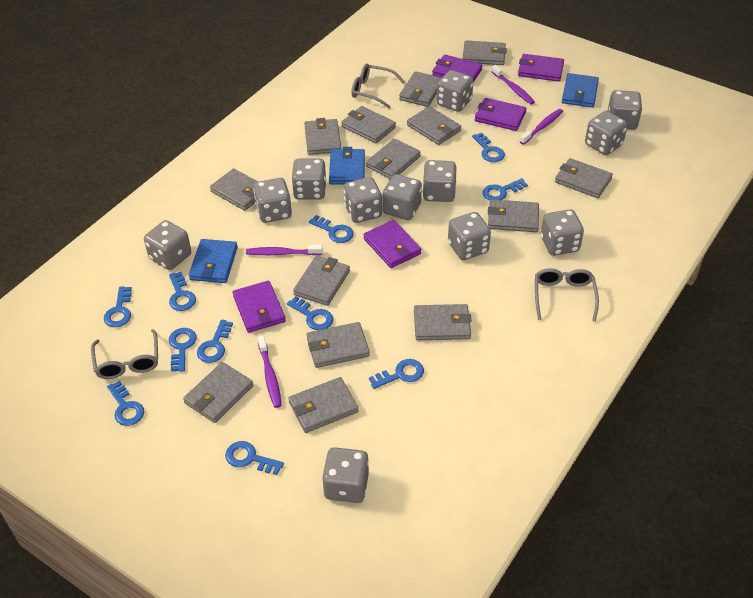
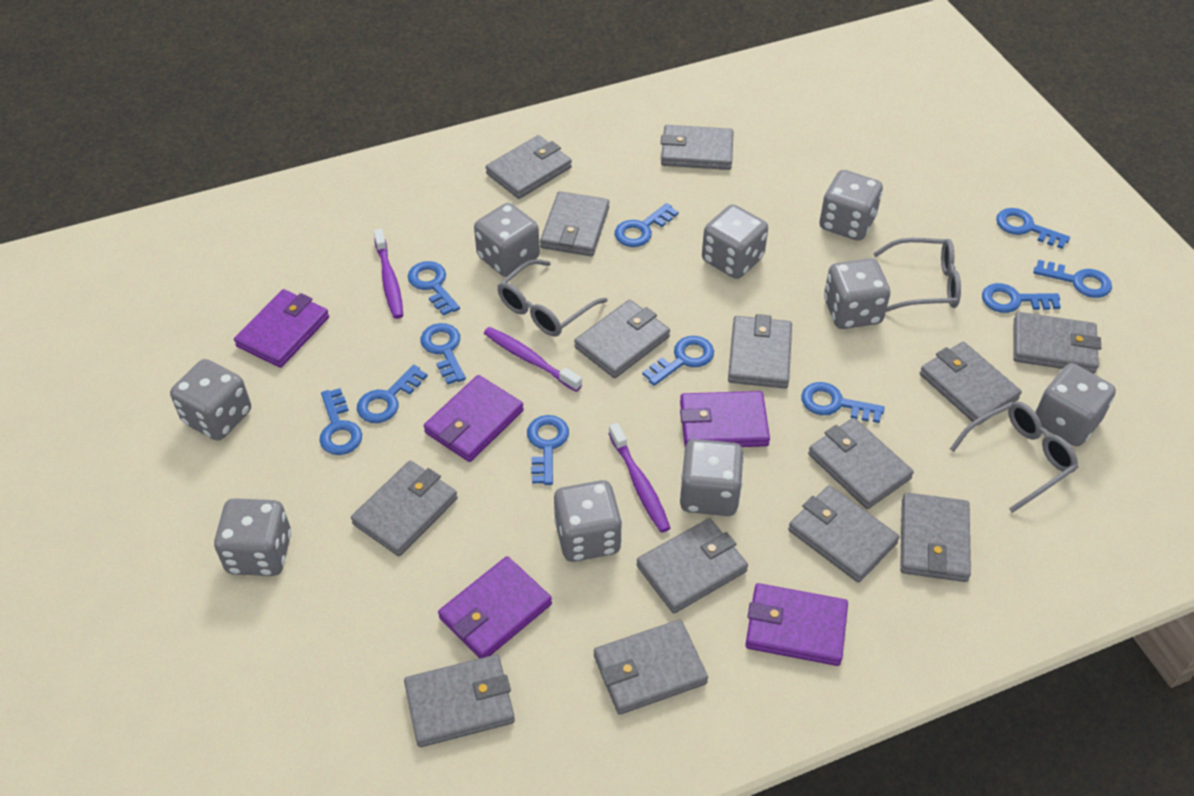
blue wallet: 3 -> 0
grey dice: 12 -> 9
purple toothbrush: 4 -> 3

